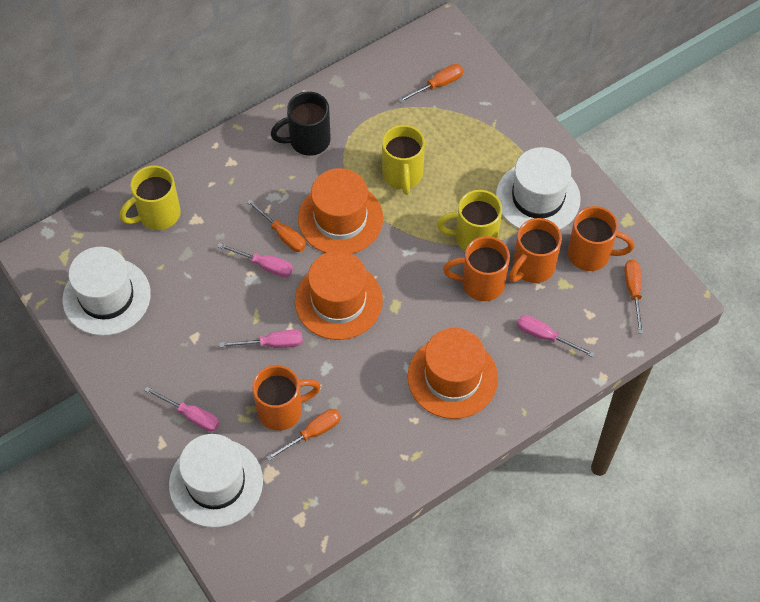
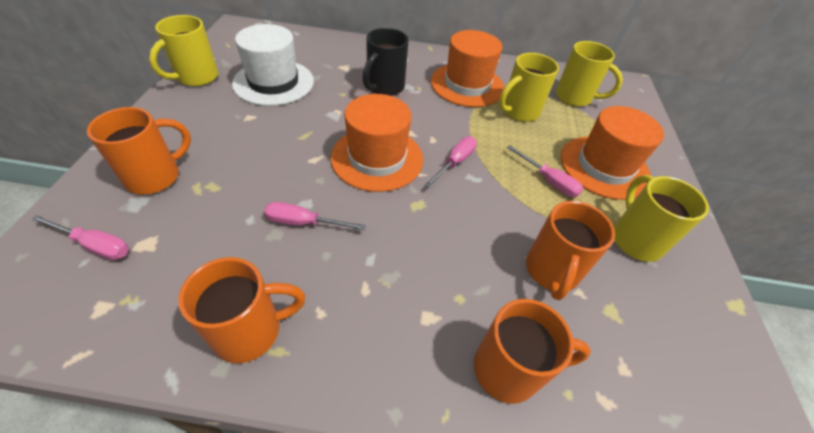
orange screwdriver: 4 -> 0
white hat: 3 -> 1
yellow mug: 3 -> 4

